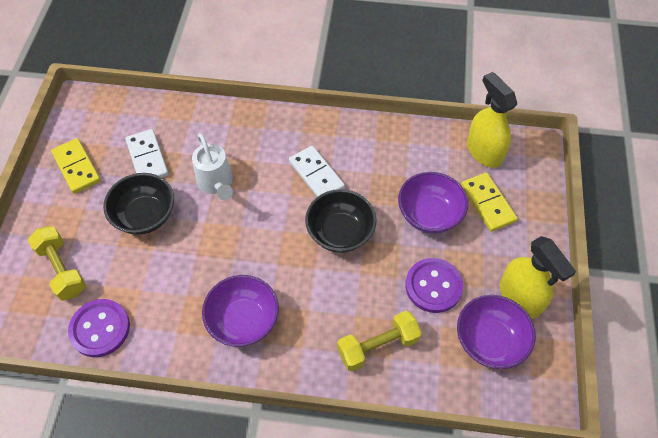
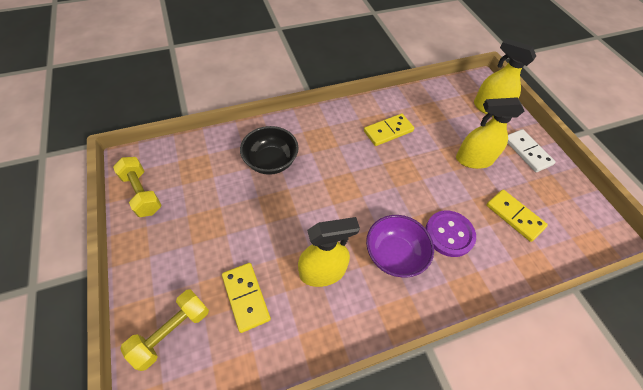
black bowl: 2 -> 1
purple bowl: 3 -> 1
purple button: 2 -> 1
white domino: 2 -> 1
white watering can: 1 -> 0
yellow domino: 2 -> 3
yellow spray bottle: 2 -> 3

